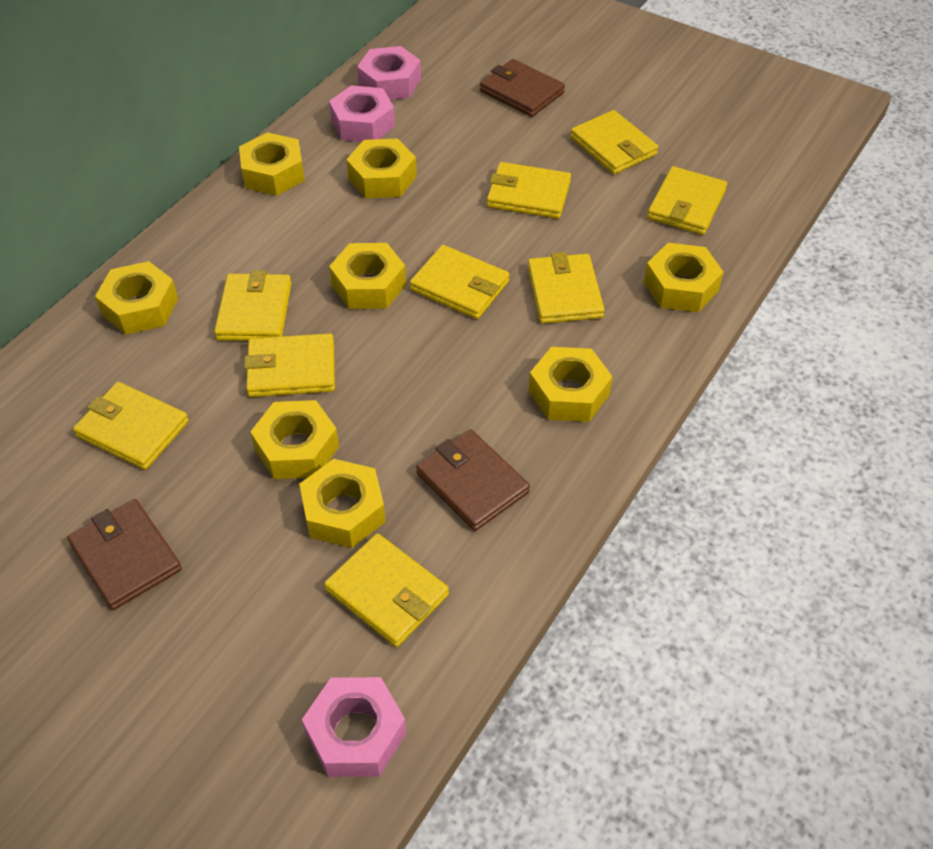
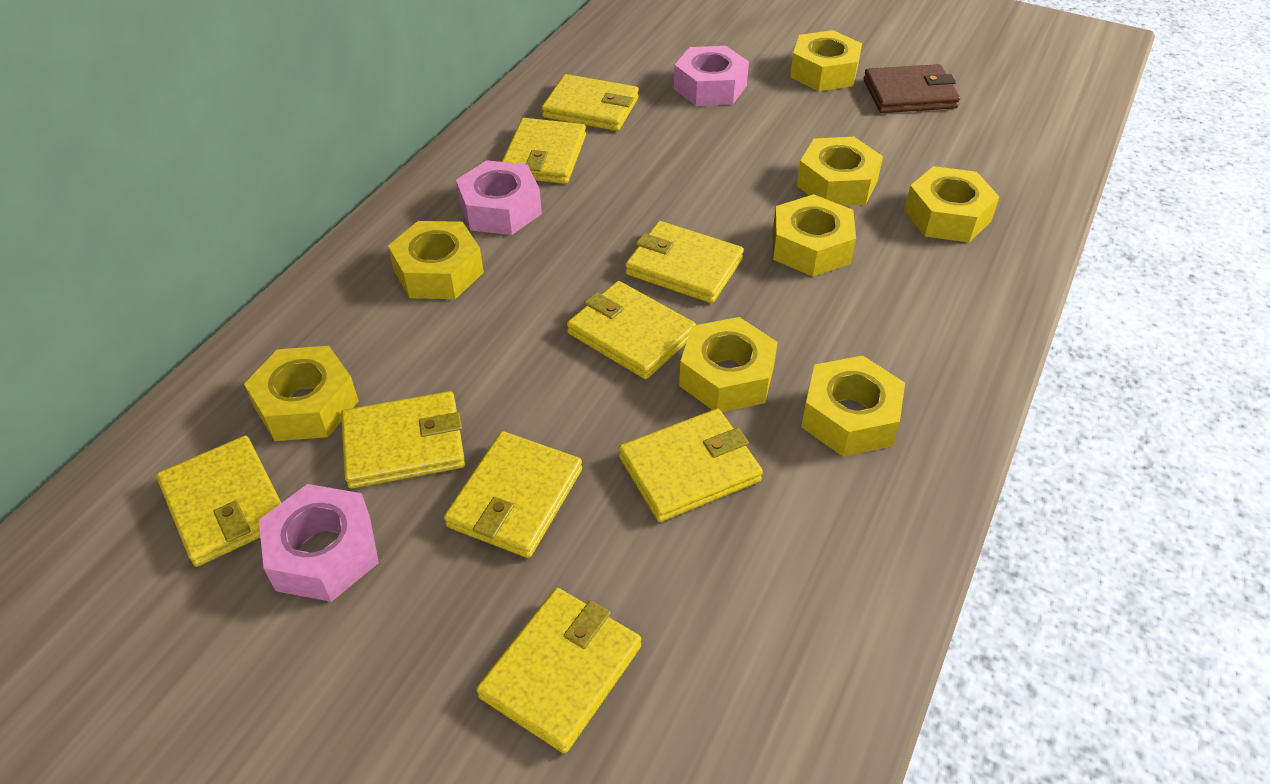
brown wallet: 3 -> 1

